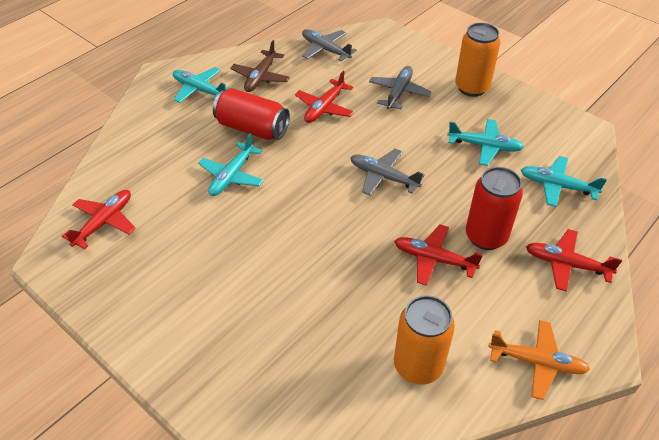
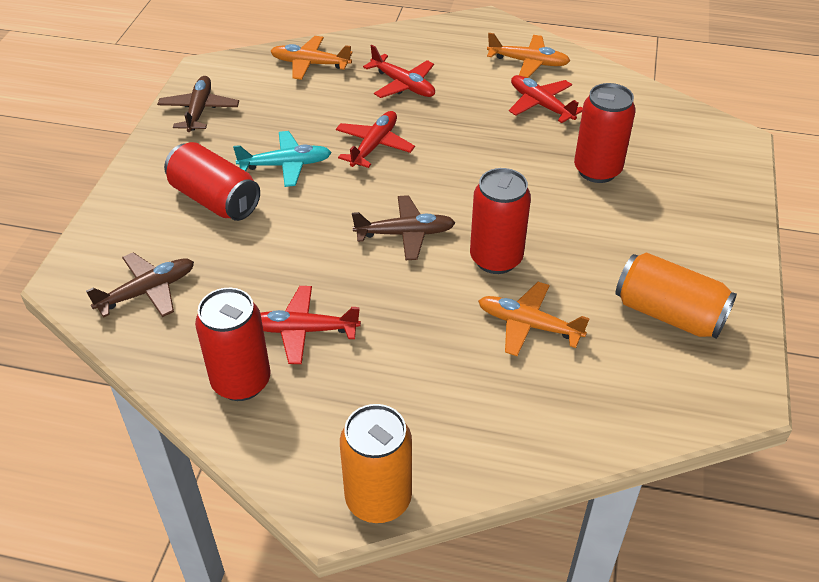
brown plane: 1 -> 3
grey plane: 3 -> 0
orange plane: 1 -> 3
red can: 2 -> 4
turquoise plane: 4 -> 1

